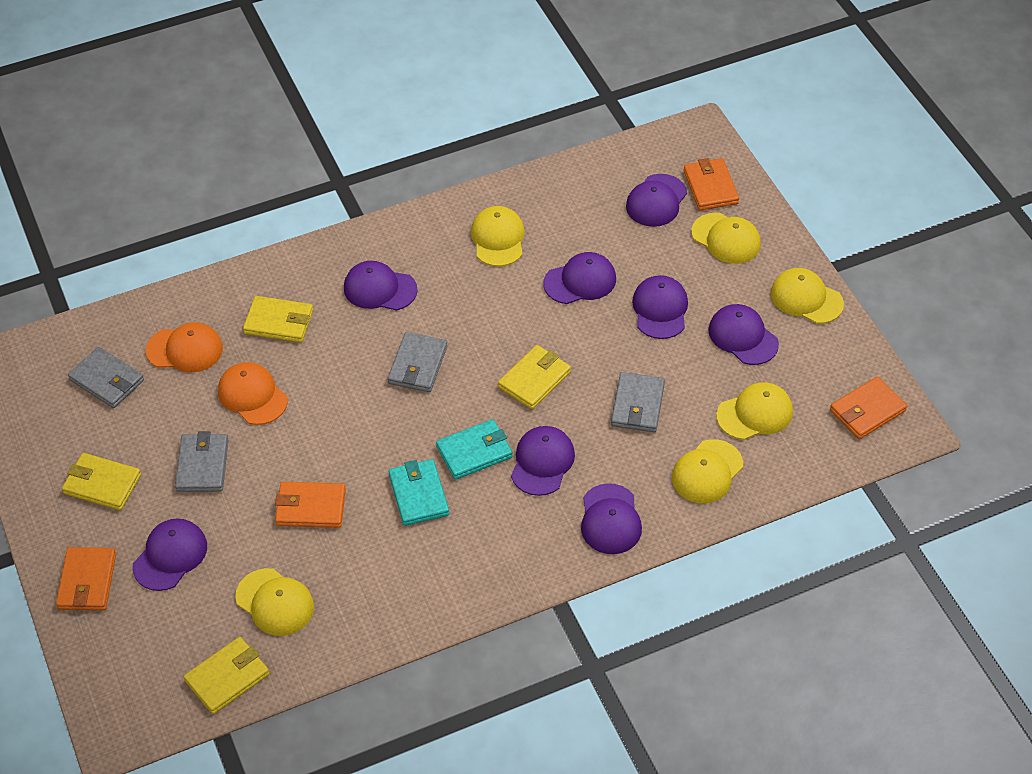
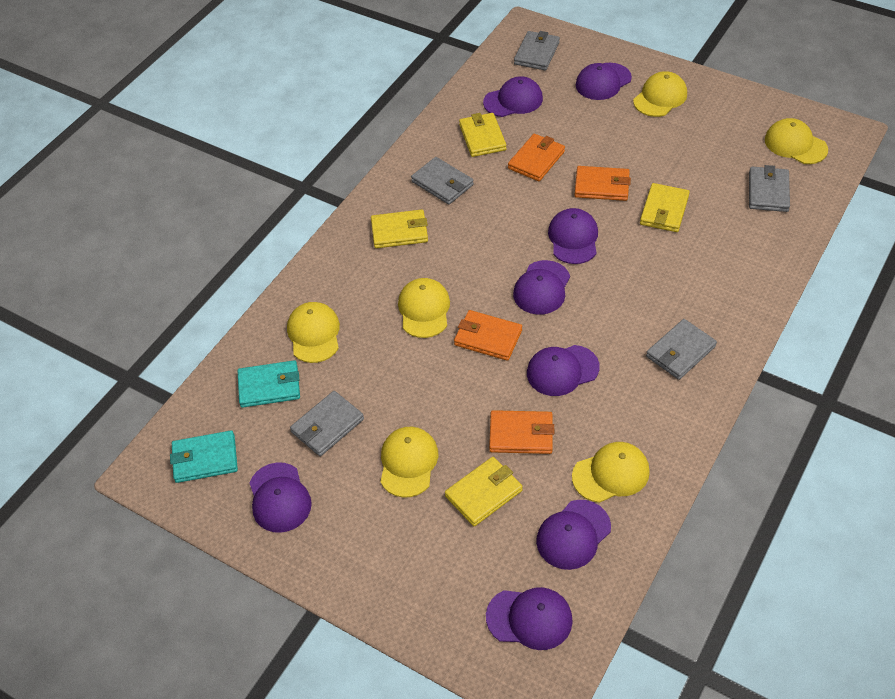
grey wallet: 4 -> 5
orange cap: 2 -> 0

